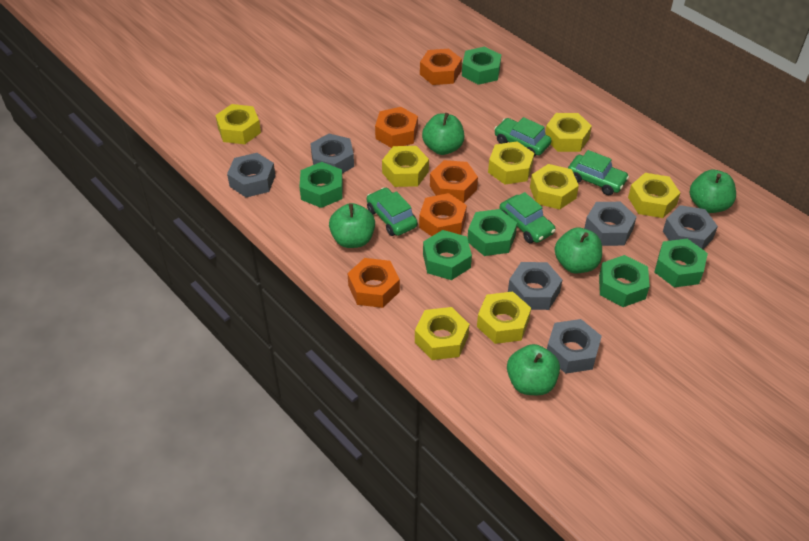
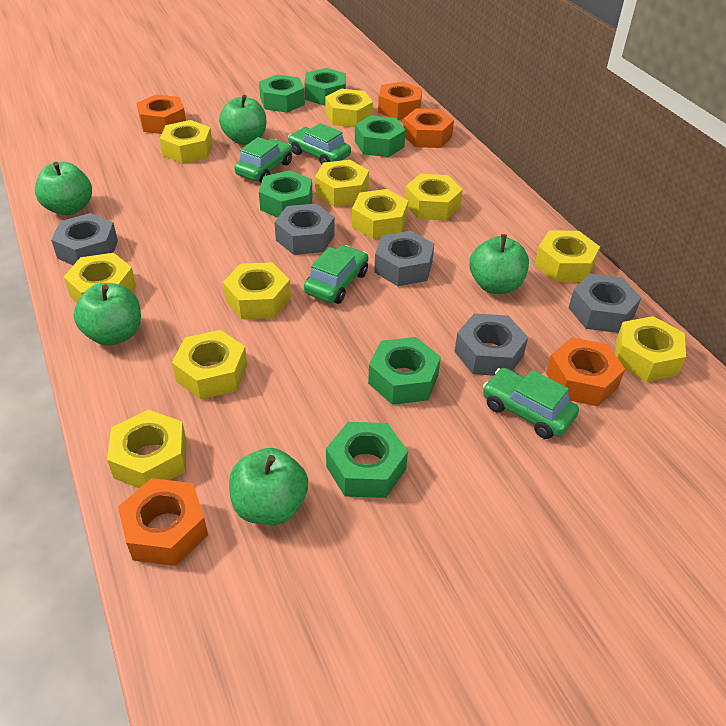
grey nut: 6 -> 5
yellow nut: 8 -> 11

